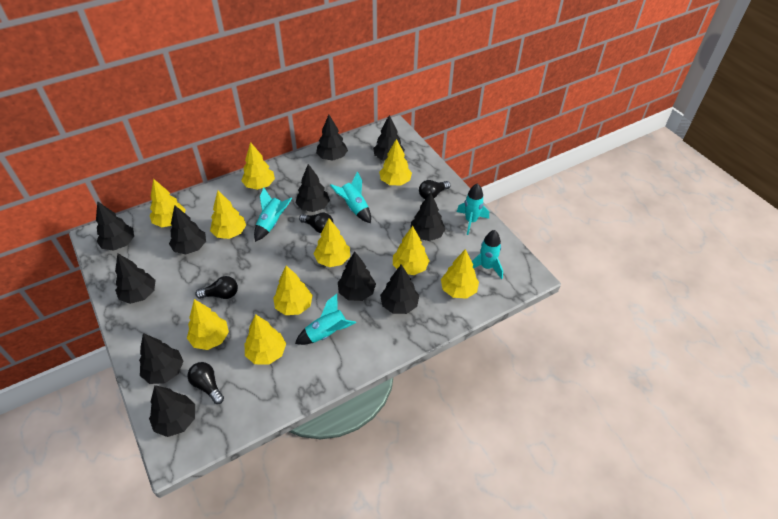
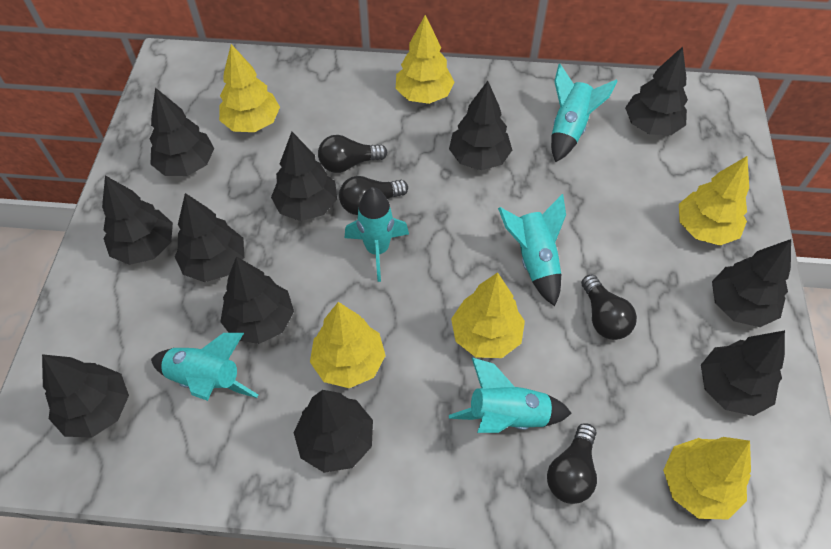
yellow tree: 10 -> 6

